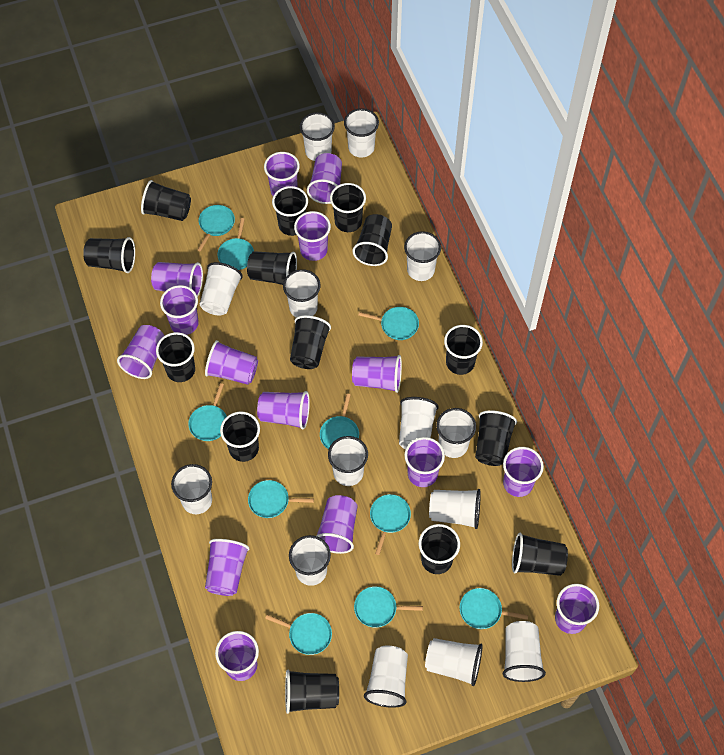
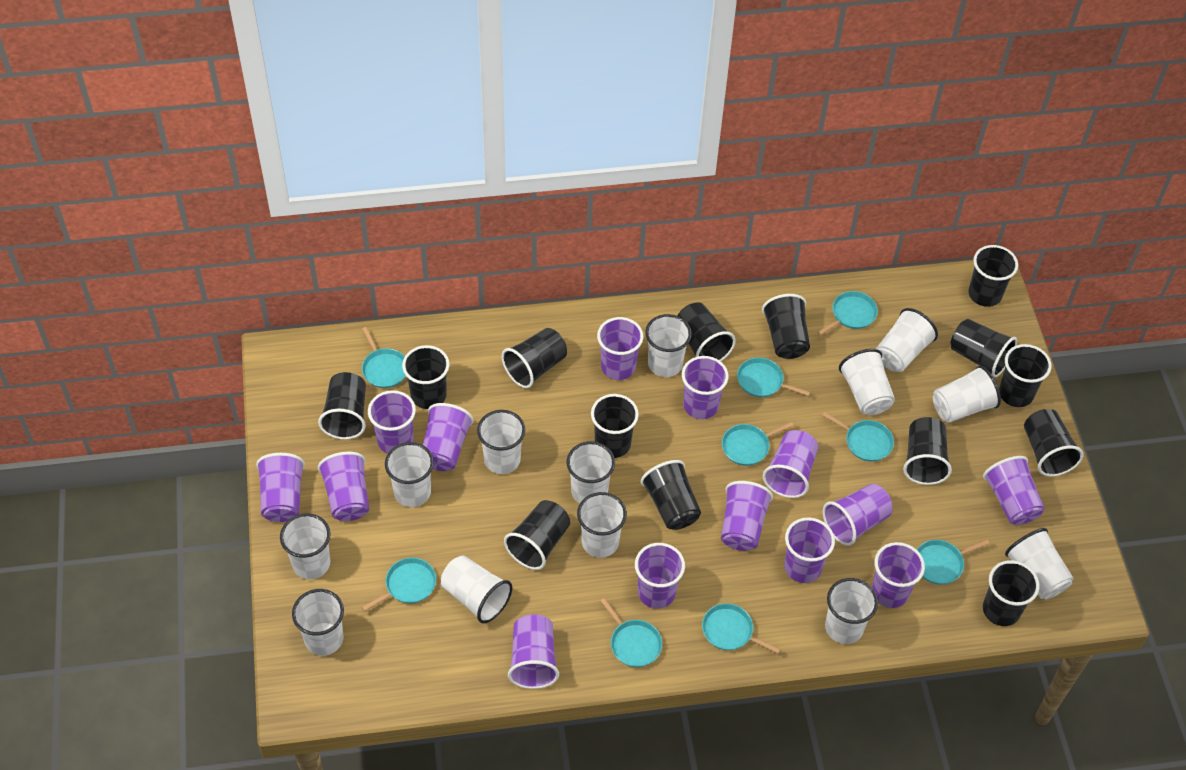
purple cup: 15 -> 14
turquoise pan: 10 -> 9
white cup: 14 -> 13

